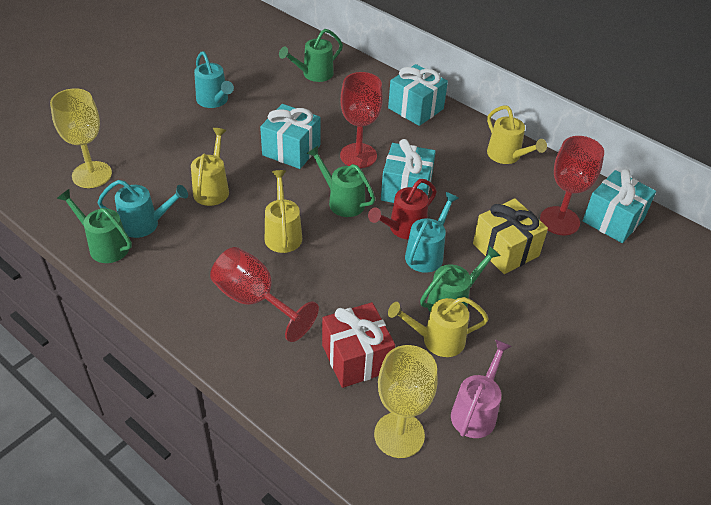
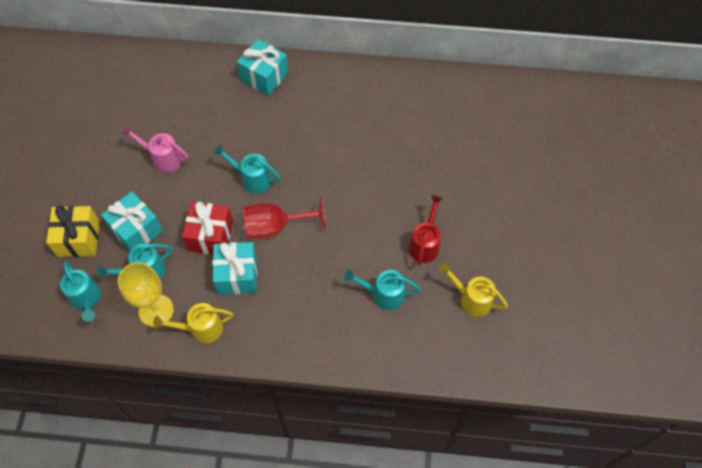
green watering can: 4 -> 0
red goblet: 3 -> 1
turquoise gift: 4 -> 3
turquoise watering can: 3 -> 4
yellow goblet: 2 -> 1
yellow watering can: 4 -> 2

